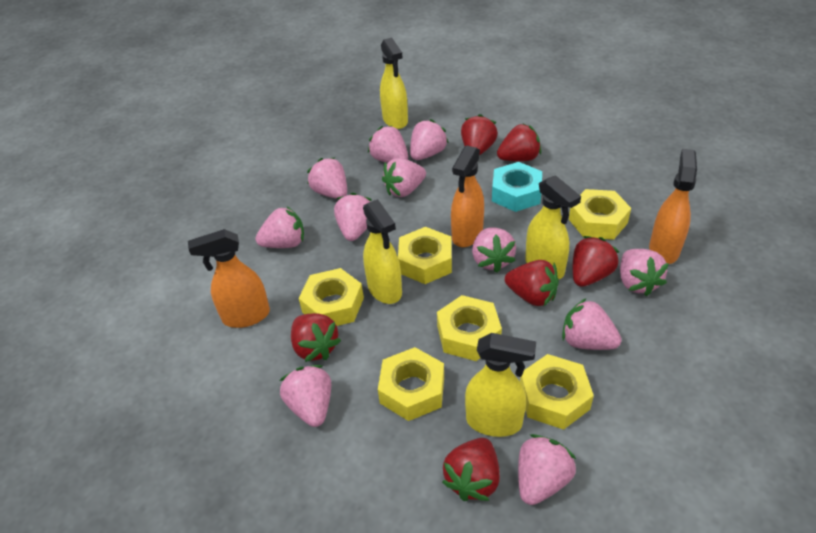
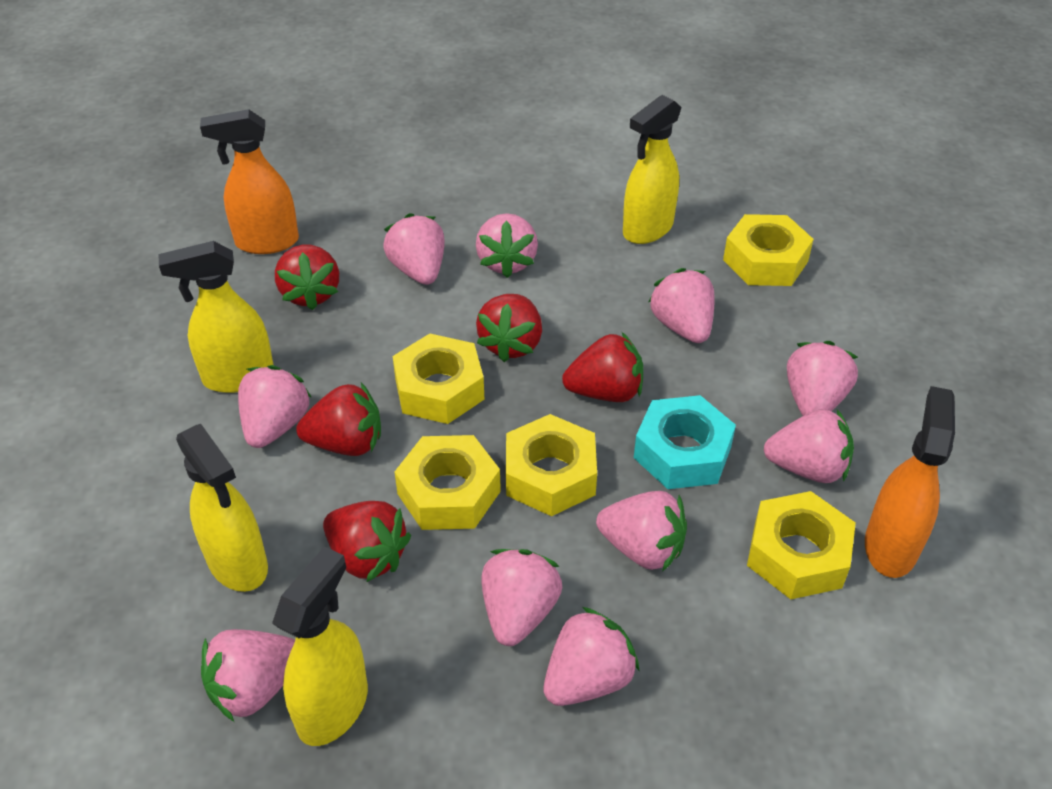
orange spray bottle: 3 -> 2
pink strawberry: 11 -> 10
red strawberry: 6 -> 5
yellow nut: 6 -> 5

